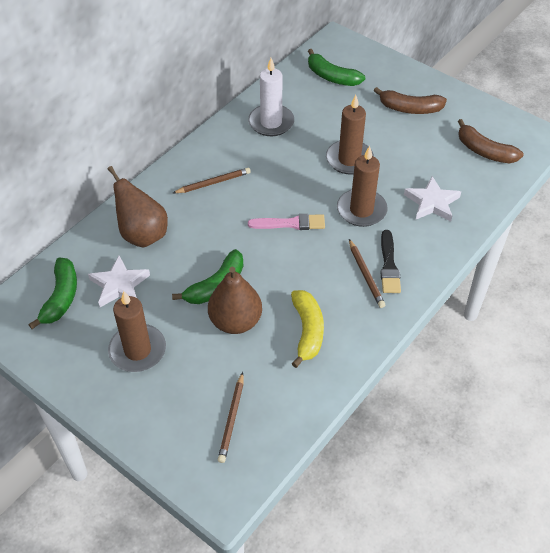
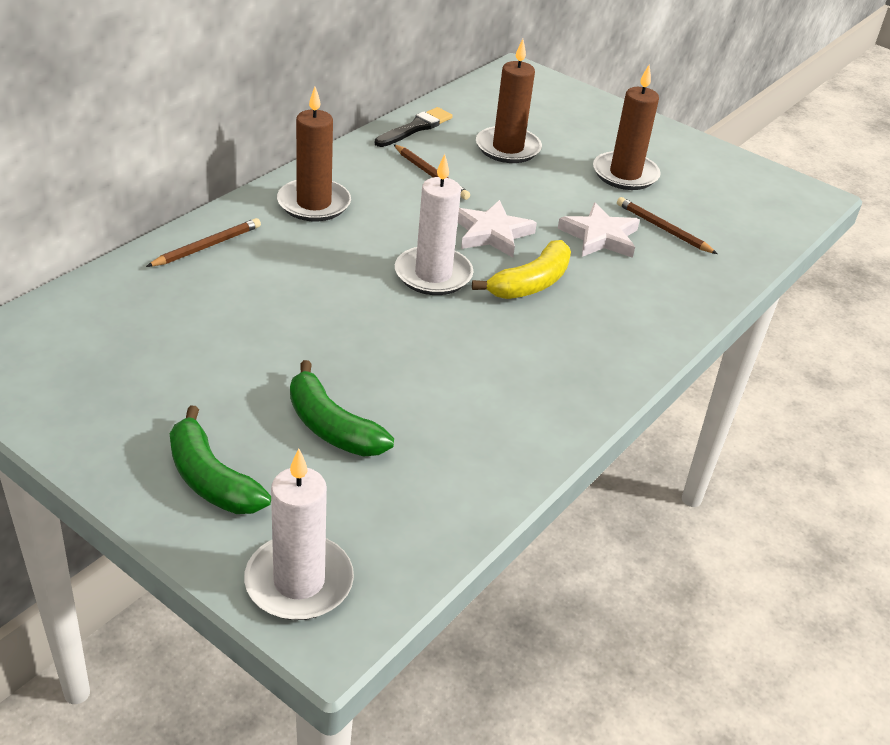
brown banana: 2 -> 0
brown pear: 2 -> 0
green banana: 3 -> 2
pink brush: 1 -> 0
white candle: 1 -> 2

